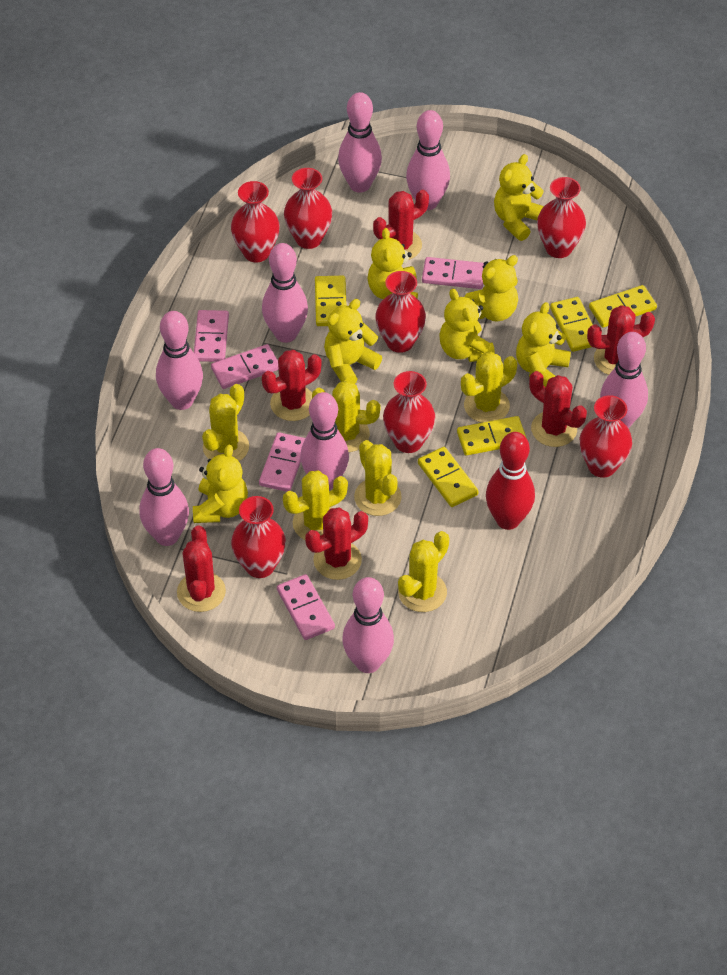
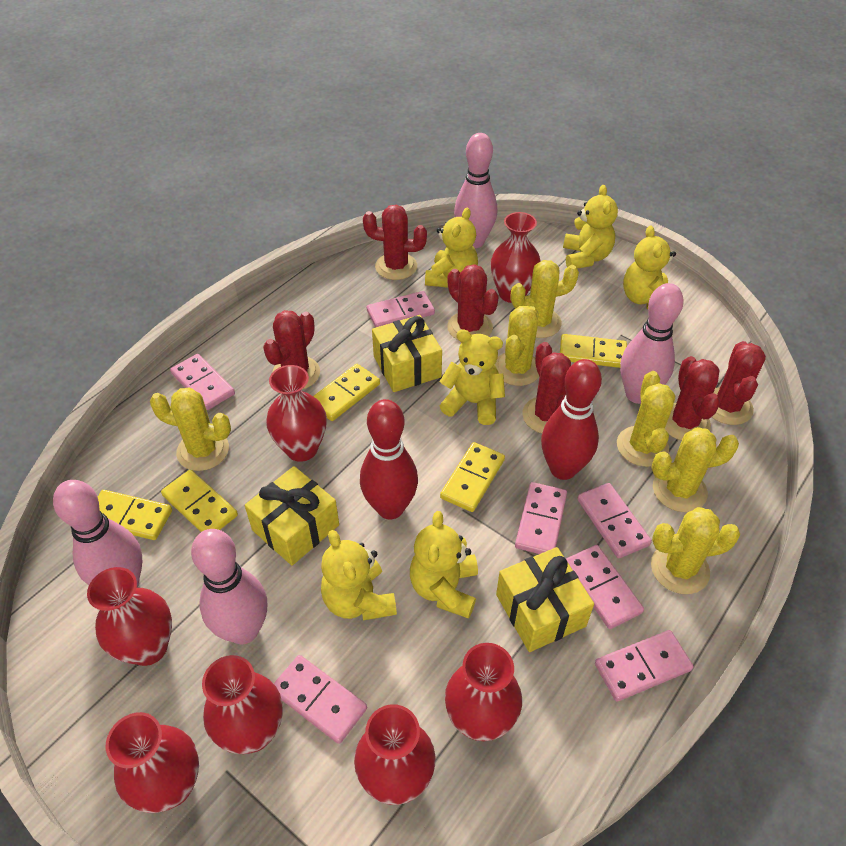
pink bowling pin: 8 -> 4
pink domino: 5 -> 7
red bowling pin: 1 -> 2
yellow gift: 0 -> 3
yellow teddy bear: 7 -> 6

